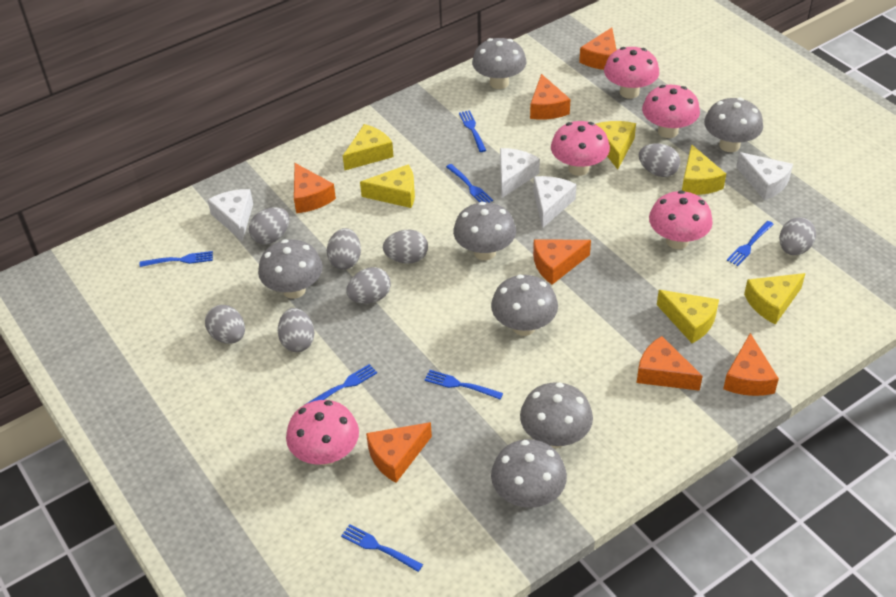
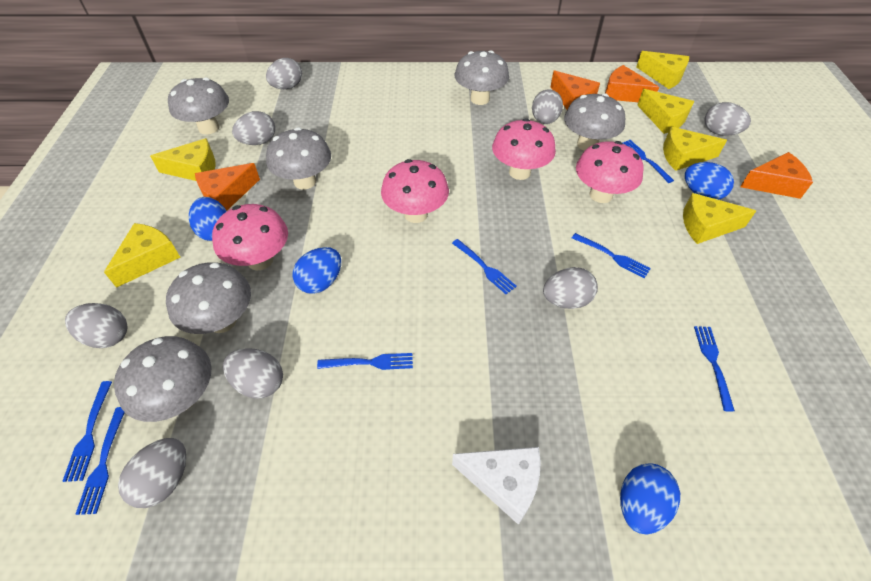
blue egg: 0 -> 4
grey mushroom: 7 -> 6
orange cheese: 7 -> 4
pink mushroom: 5 -> 4
white cheese: 4 -> 1

